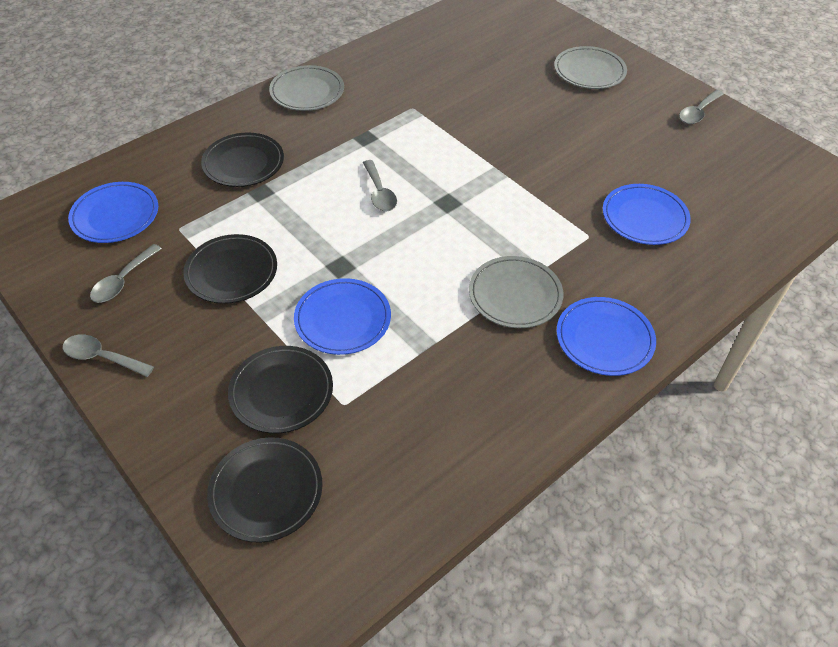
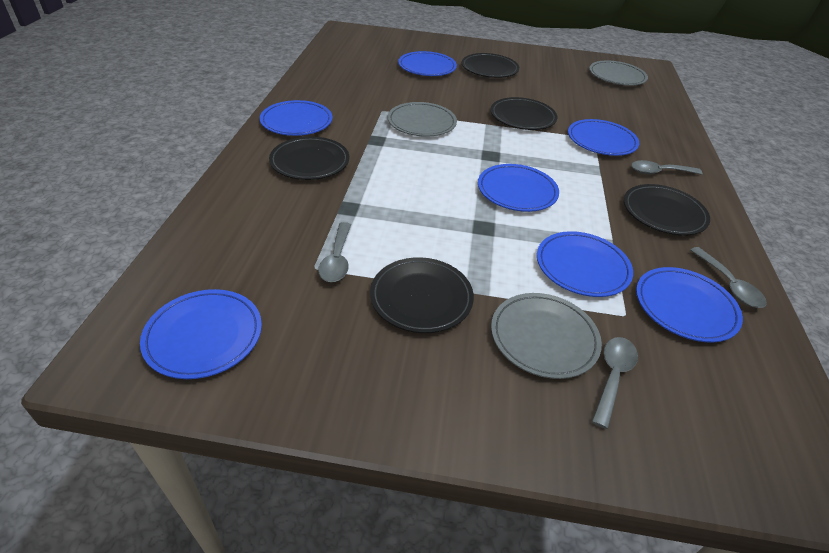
black plate: 4 -> 5
blue plate: 4 -> 7

